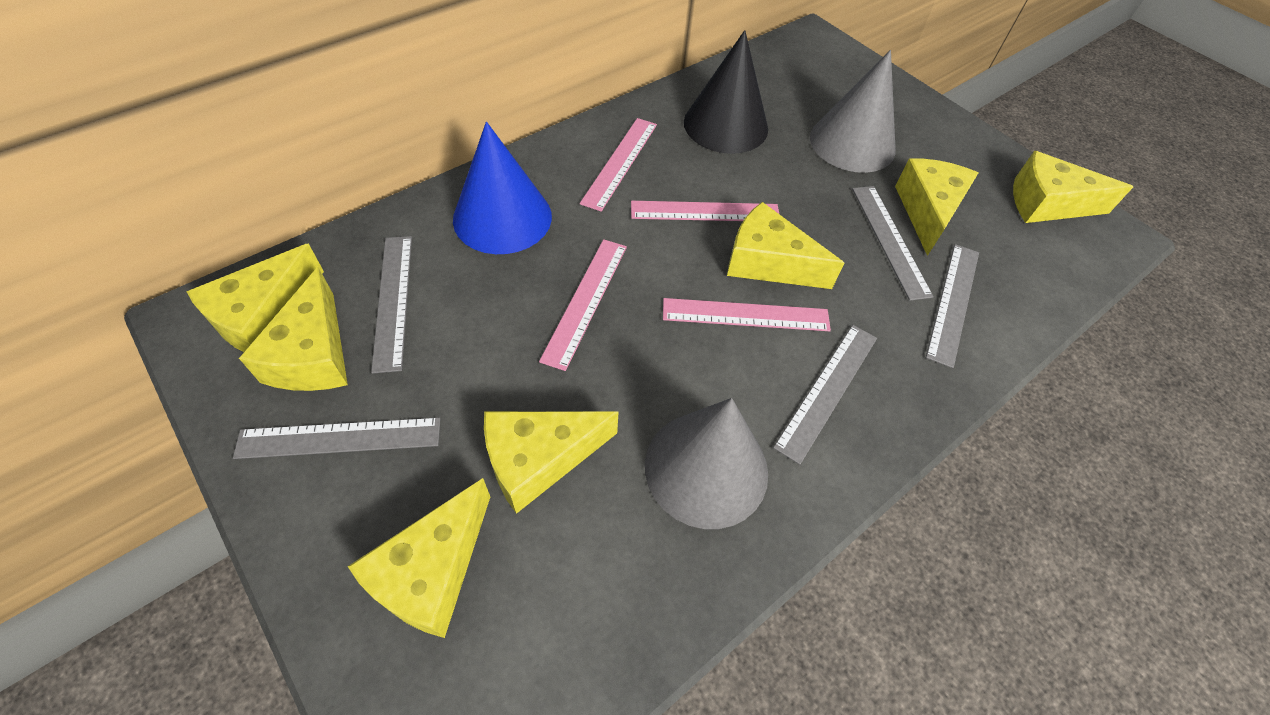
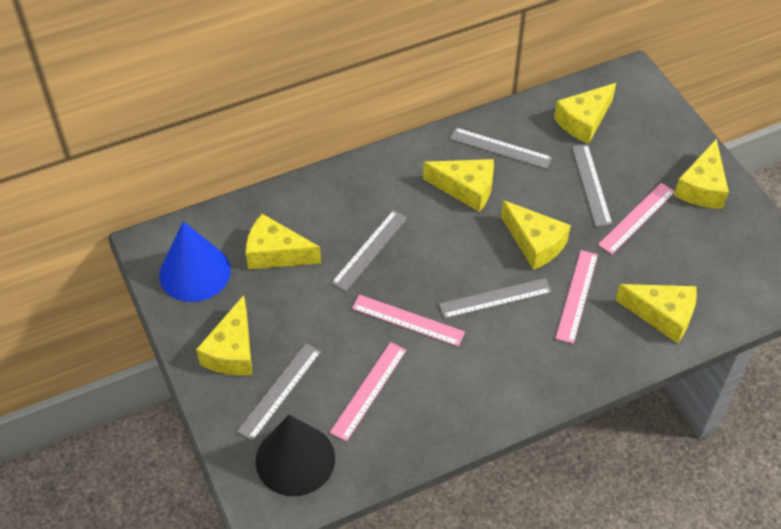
grey cone: 2 -> 0

